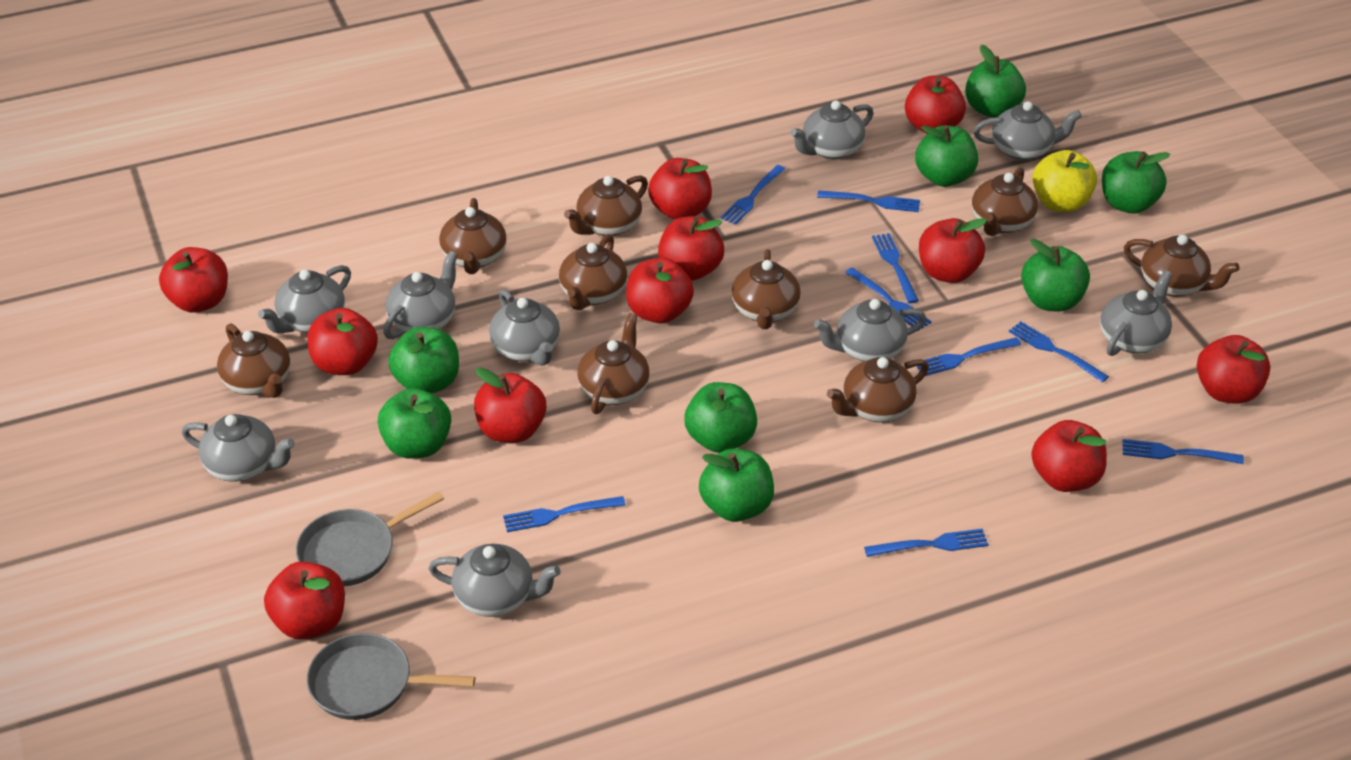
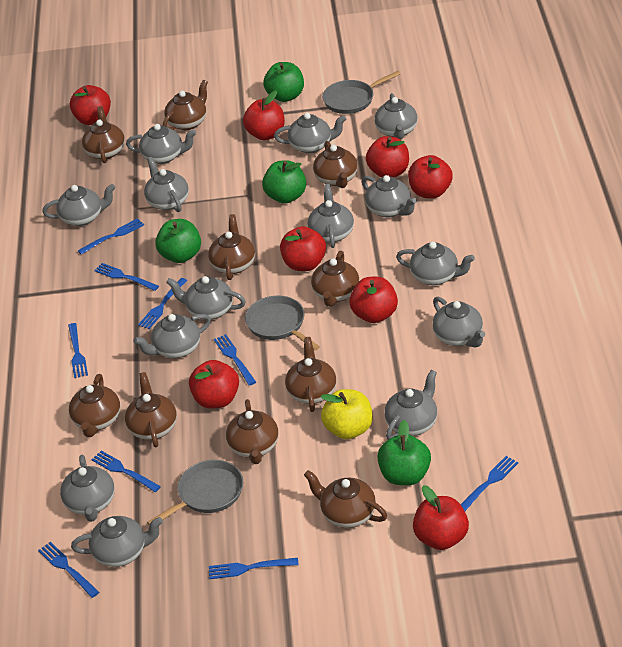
brown teapot: 9 -> 10
green apple: 8 -> 4
grey pan: 2 -> 3
grey teapot: 9 -> 14
red apple: 11 -> 8

